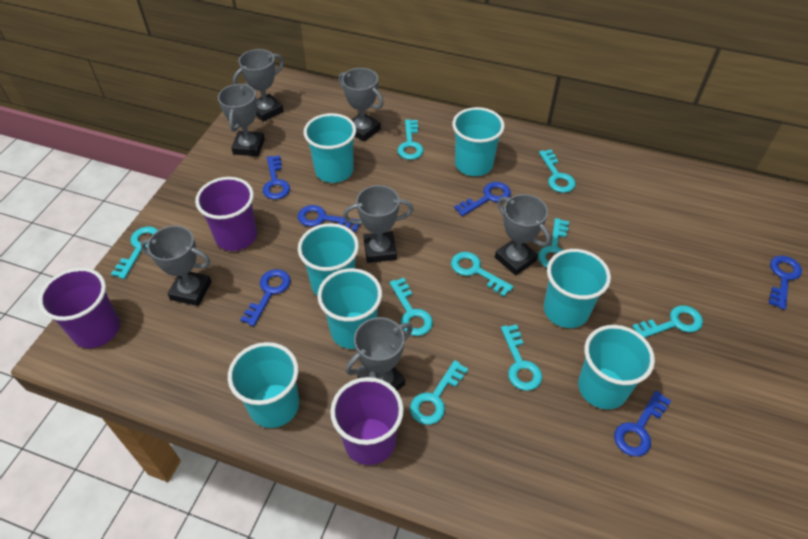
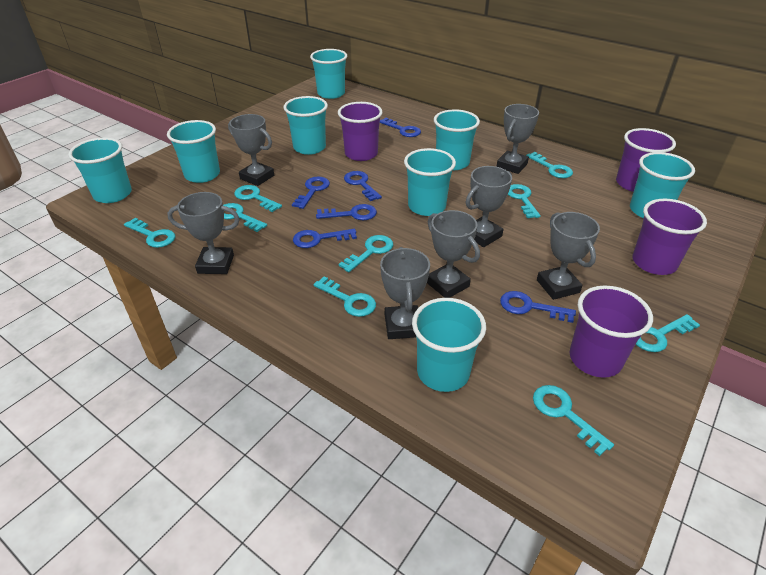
purple cup: 3 -> 4
turquoise cup: 7 -> 8

